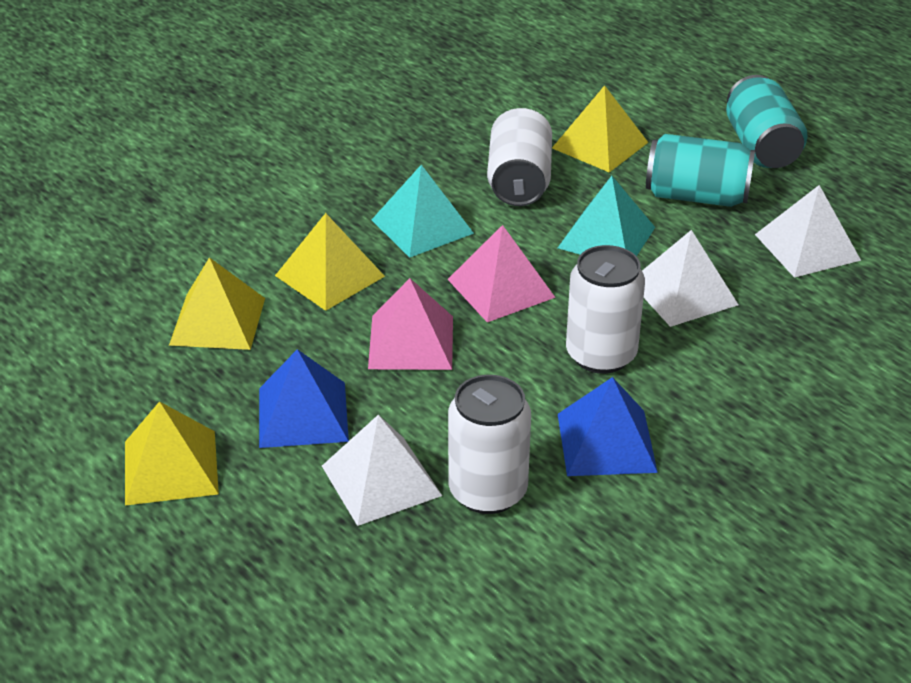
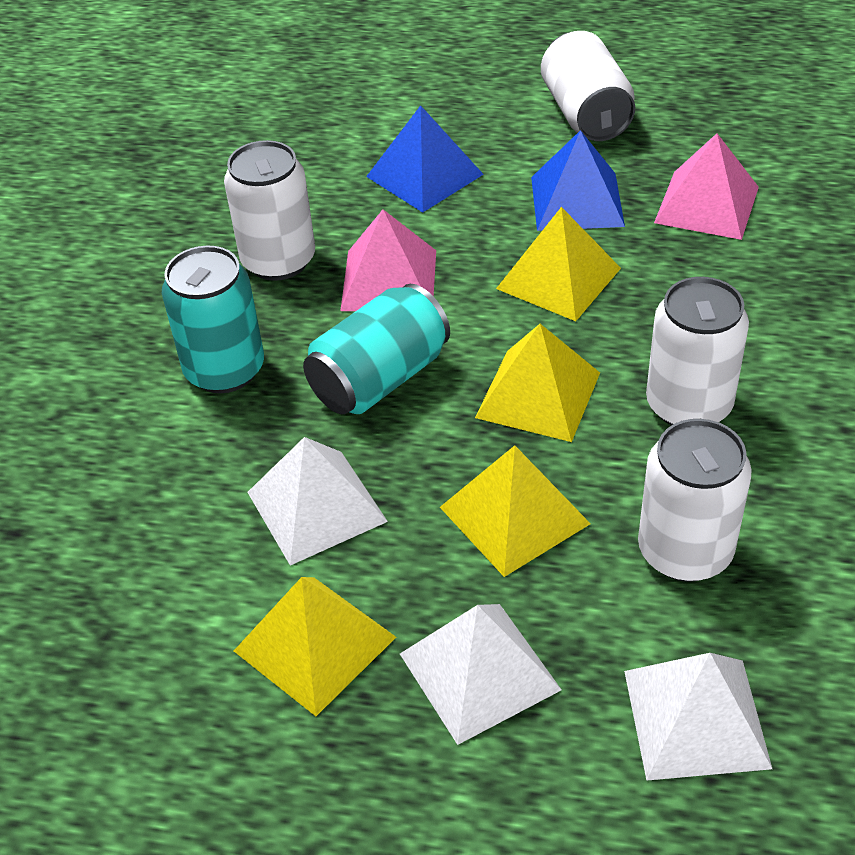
turquoise pyramid: 2 -> 0
white can: 3 -> 4

